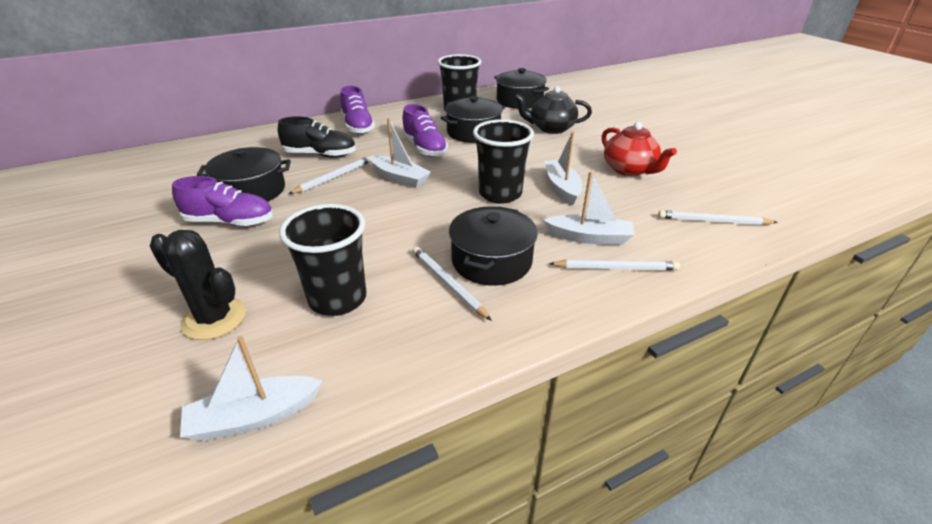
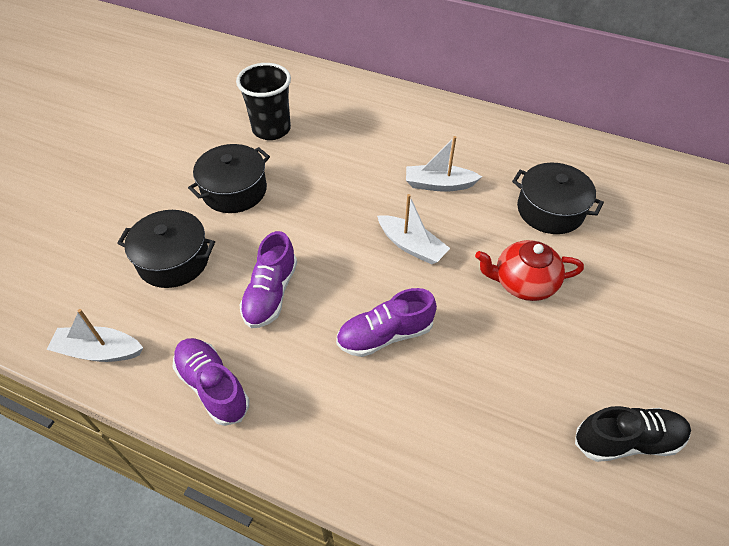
black cactus: 1 -> 0
black cup: 3 -> 1
black pot: 4 -> 3
black teapot: 1 -> 0
white boat: 4 -> 3
white pencil: 4 -> 0

